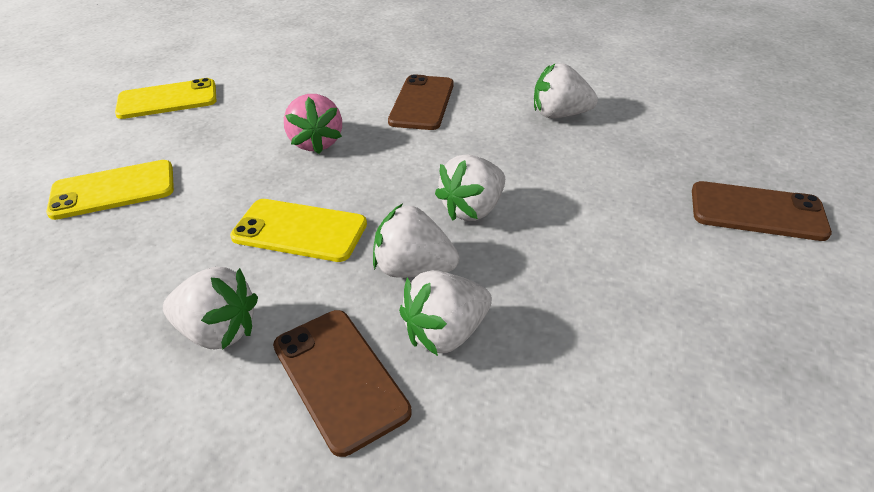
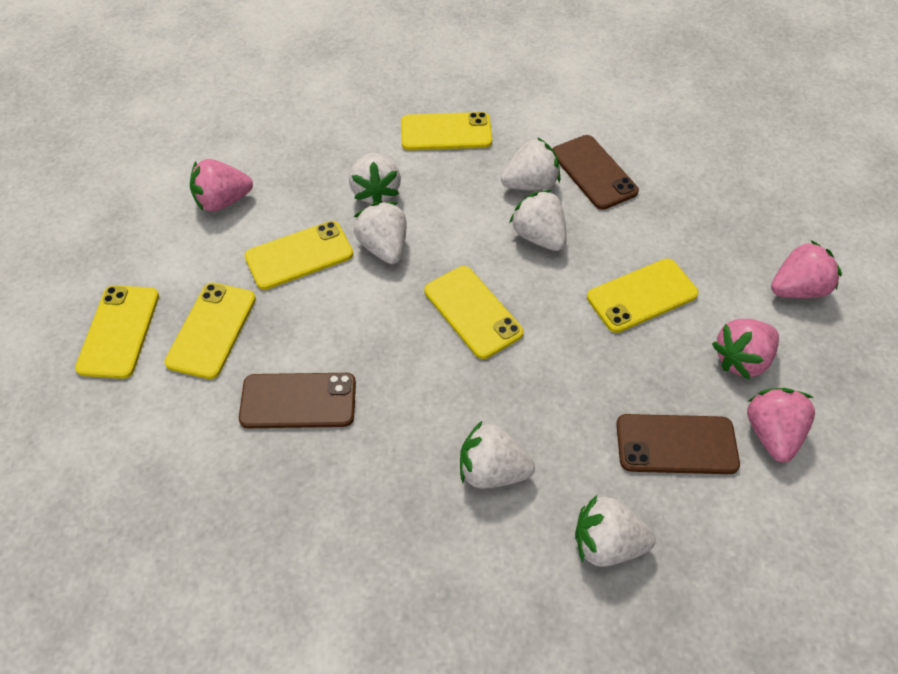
pink strawberry: 1 -> 4
white strawberry: 5 -> 6
yellow phone: 3 -> 6

